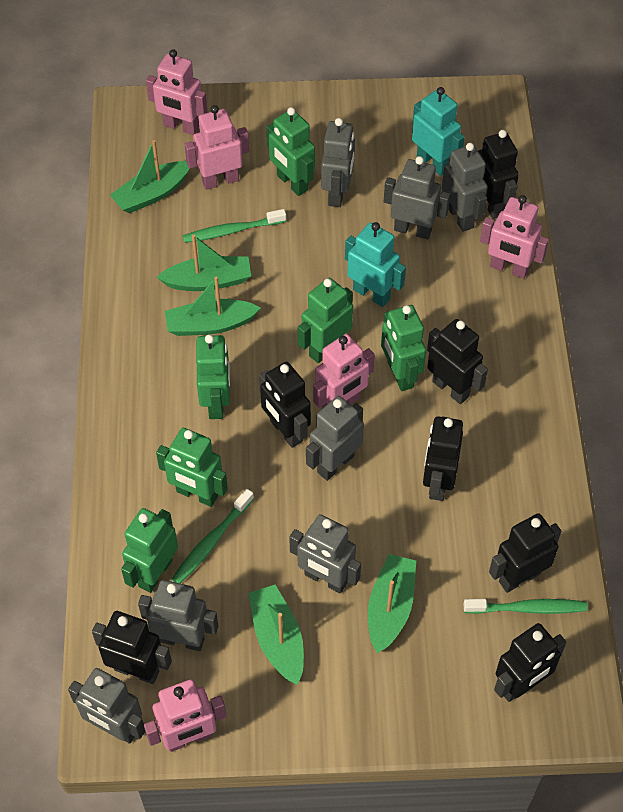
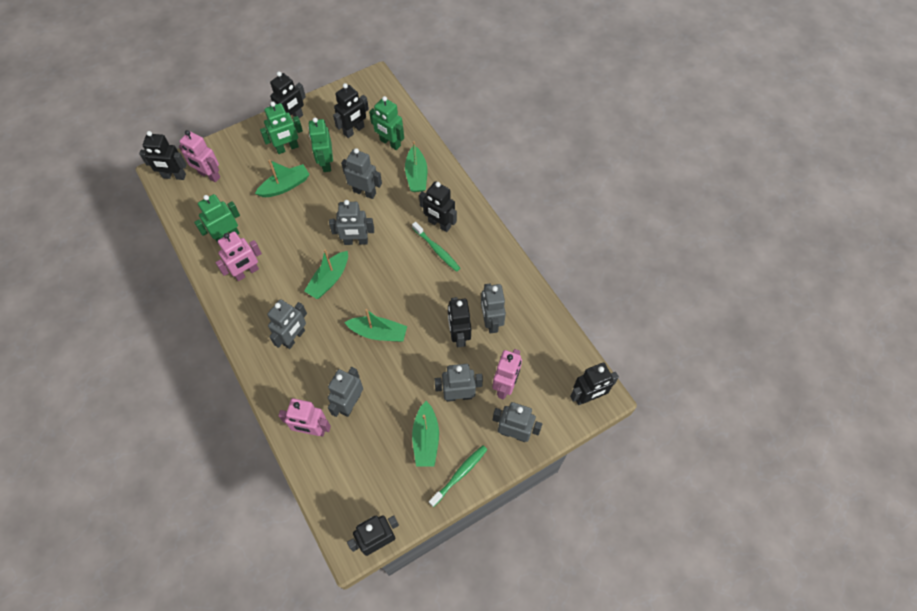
green robot: 6 -> 4
green toothbrush: 3 -> 2
pink robot: 5 -> 4
turquoise robot: 2 -> 0

